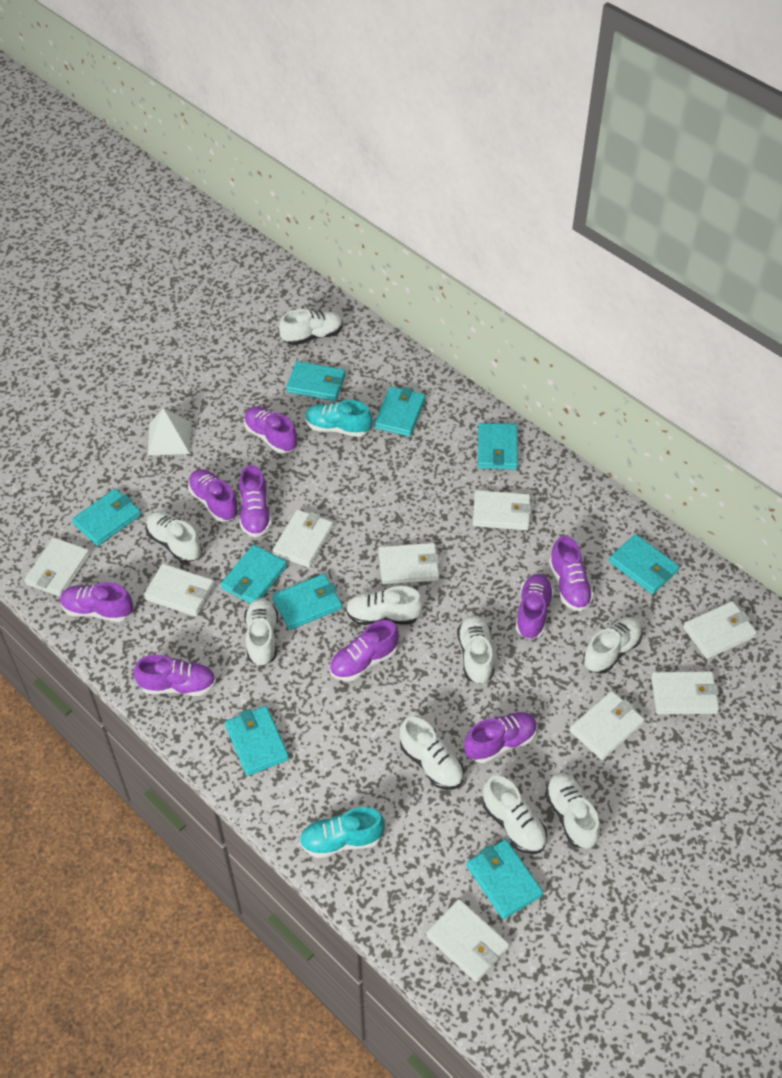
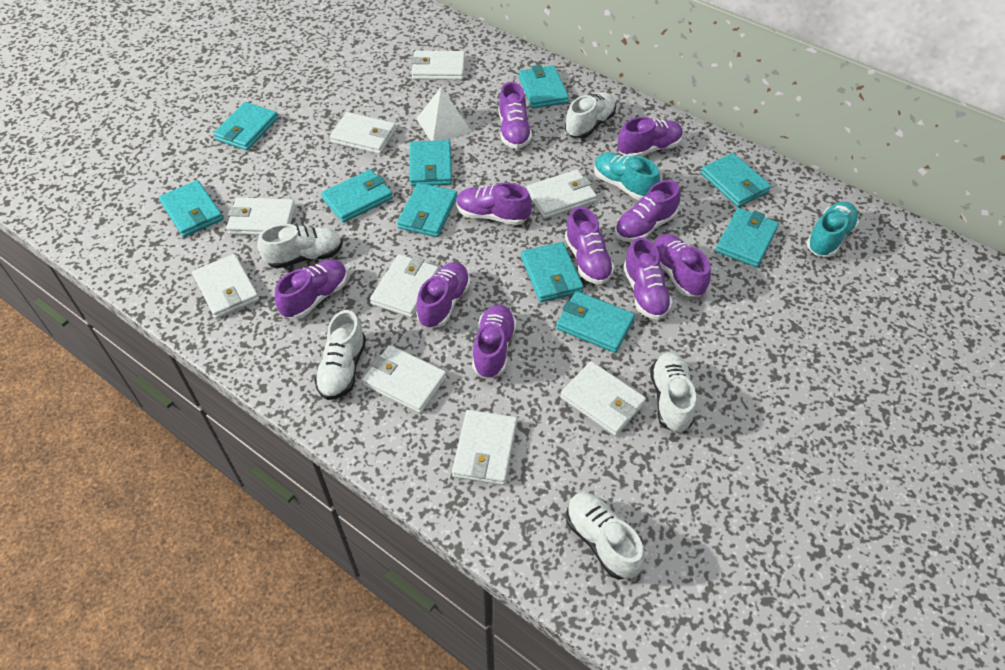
purple shoe: 9 -> 10
turquoise wallet: 9 -> 10
white shoe: 9 -> 5

